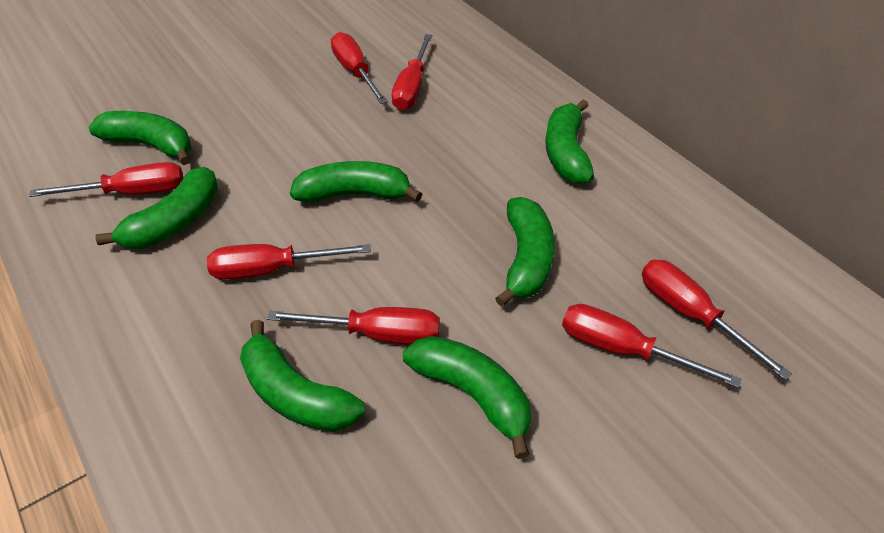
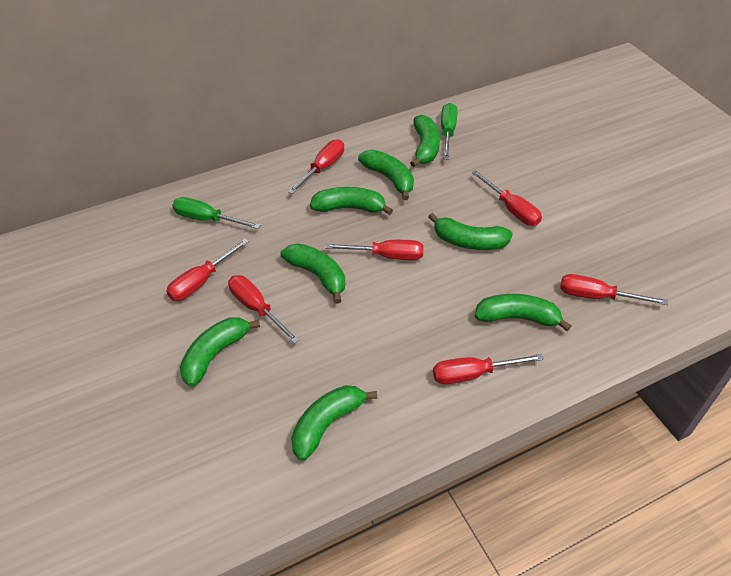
green banana: 7 -> 8
green screwdriver: 0 -> 2

